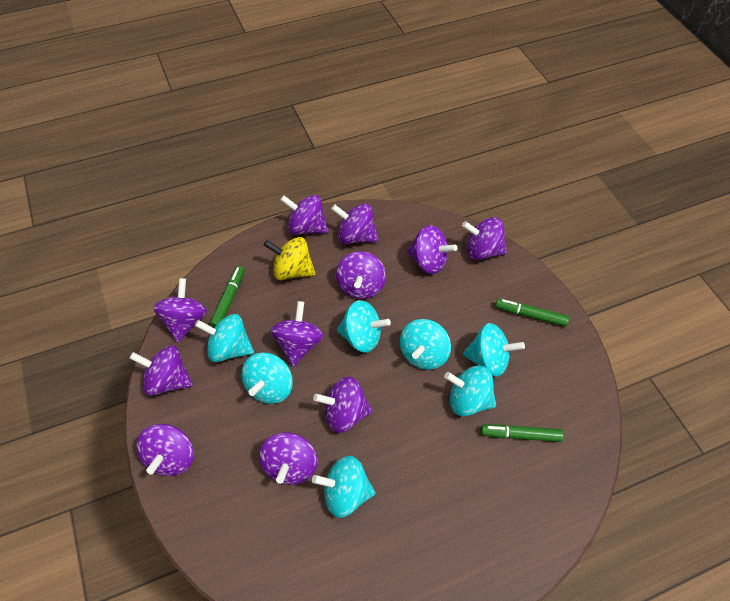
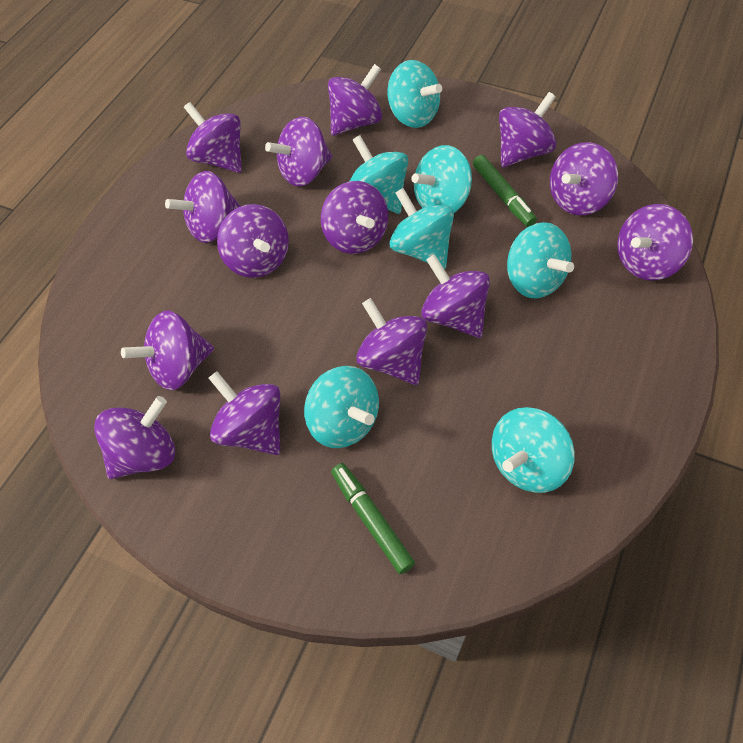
green marker: 3 -> 2
purple spinning top: 11 -> 14
yellow spinning top: 1 -> 0

